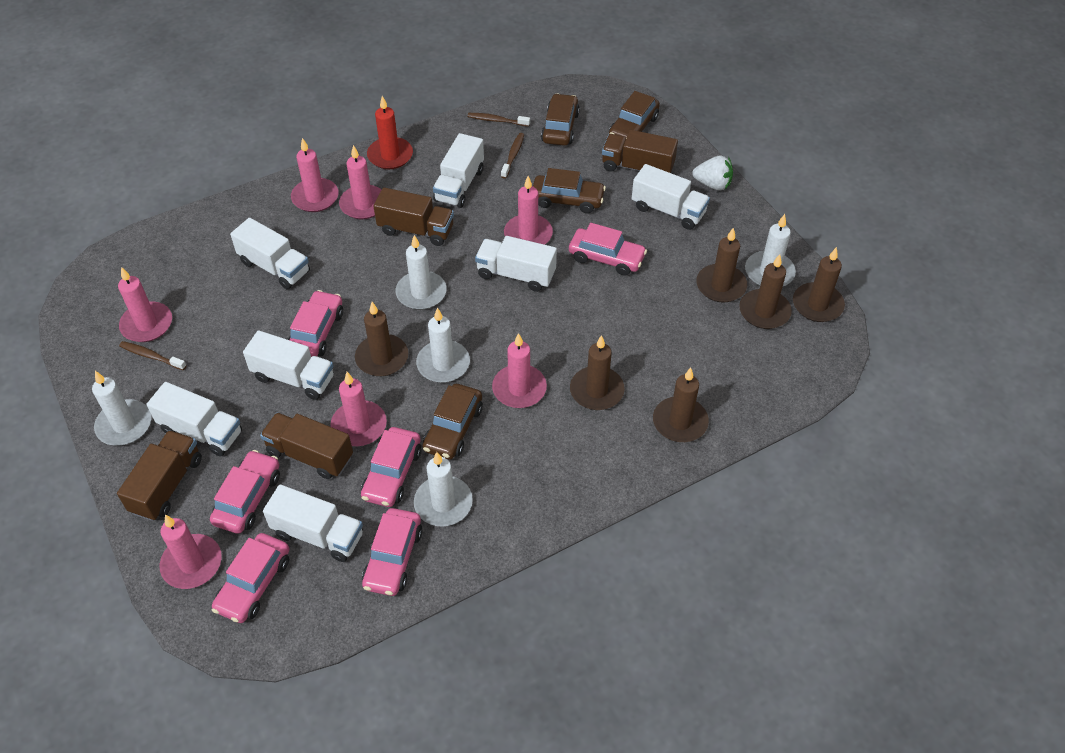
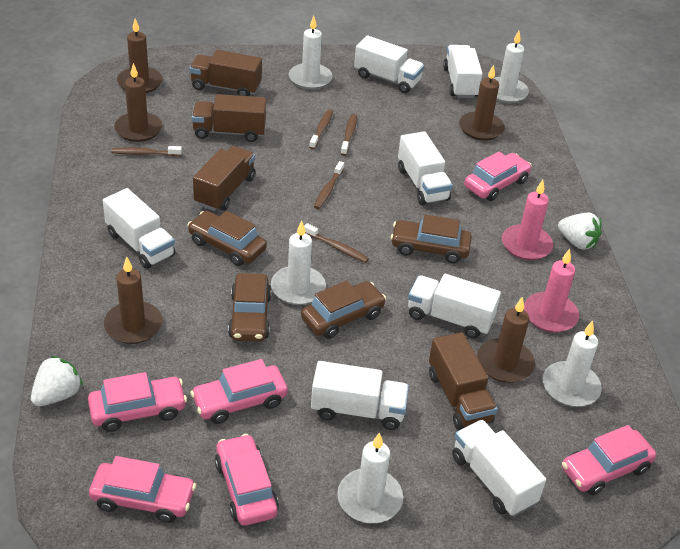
brown candle: 6 -> 5
brown toothbrush: 3 -> 5
pink candle: 7 -> 2
red candle: 1 -> 0
white strawberry: 1 -> 2

